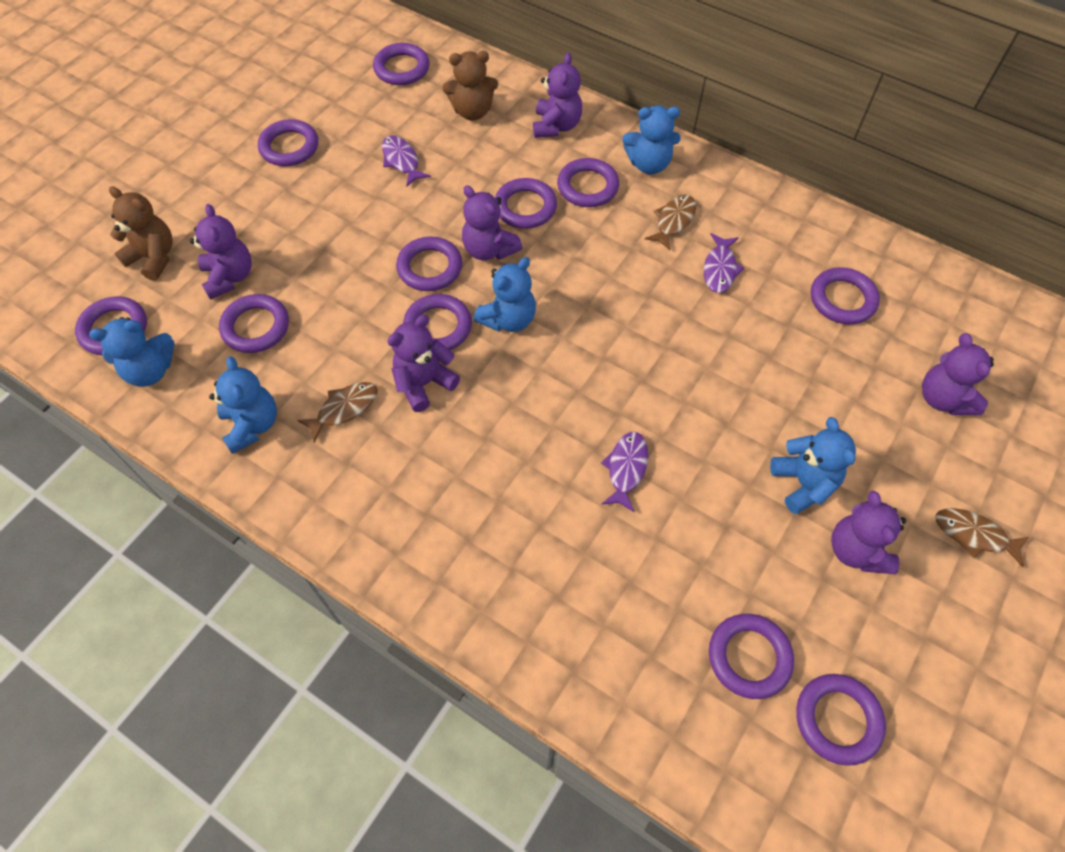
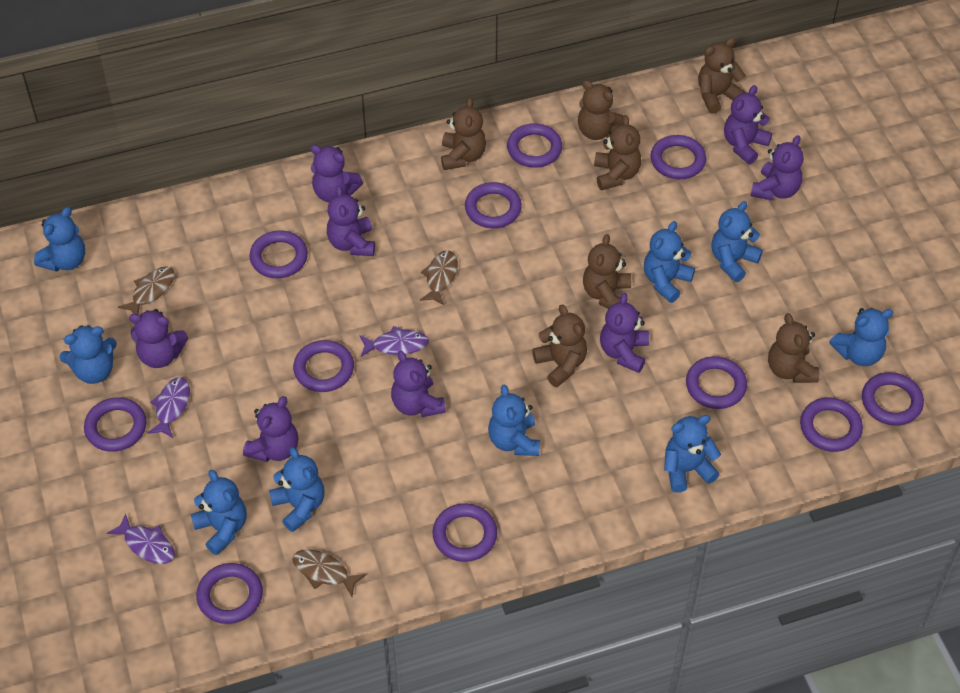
blue teddy bear: 5 -> 9
brown teddy bear: 2 -> 7
purple teddy bear: 6 -> 8

